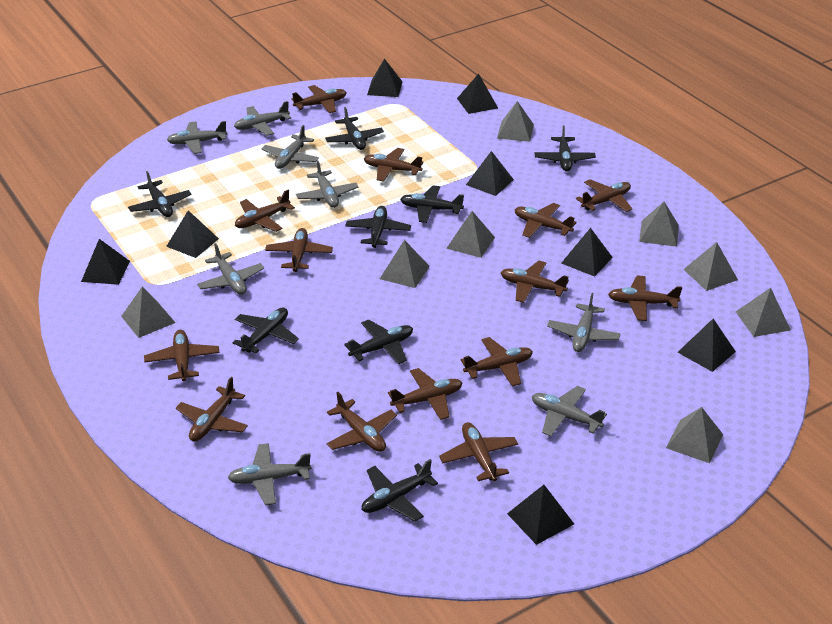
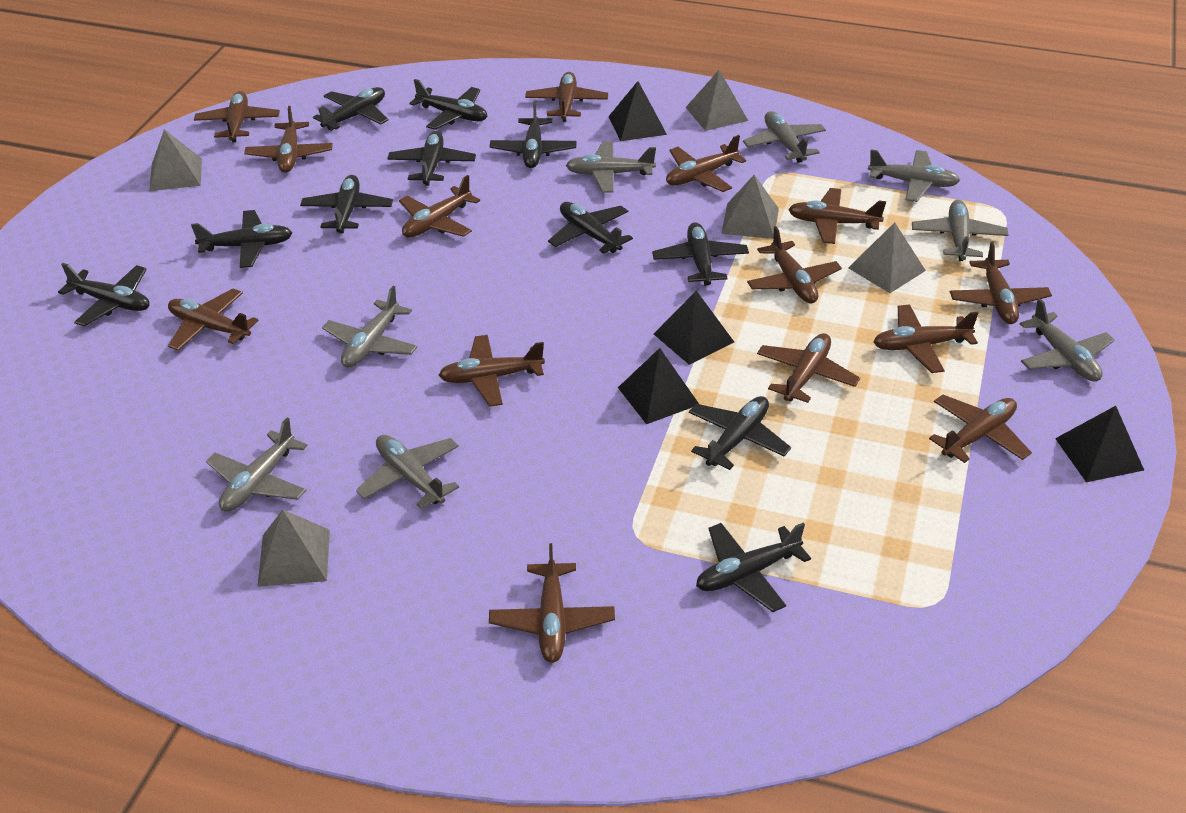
black plane: 8 -> 11
black pyramid: 8 -> 4
grey pyramid: 8 -> 5

